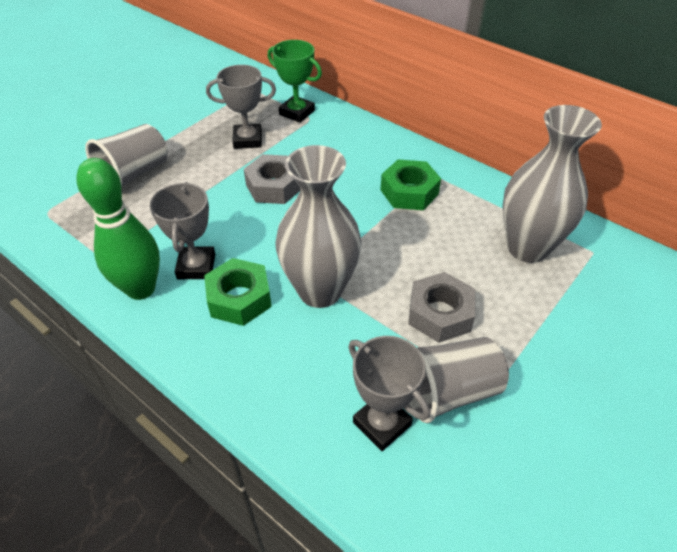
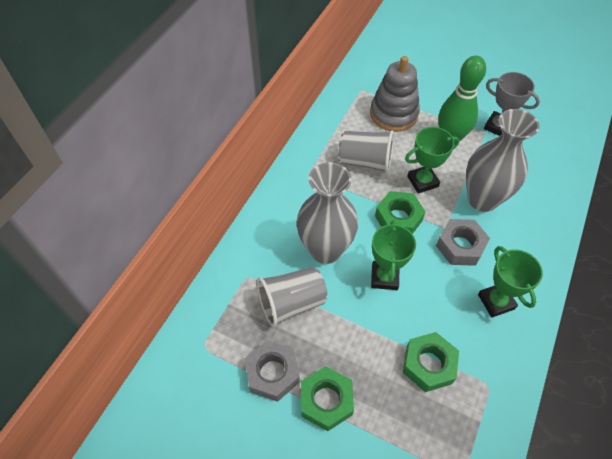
green nut: 2 -> 3
green trophy: 1 -> 3
grey stacking toy: 0 -> 1
grey trophy: 3 -> 1

